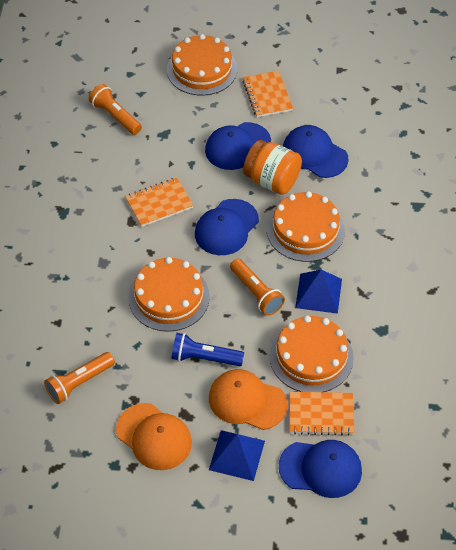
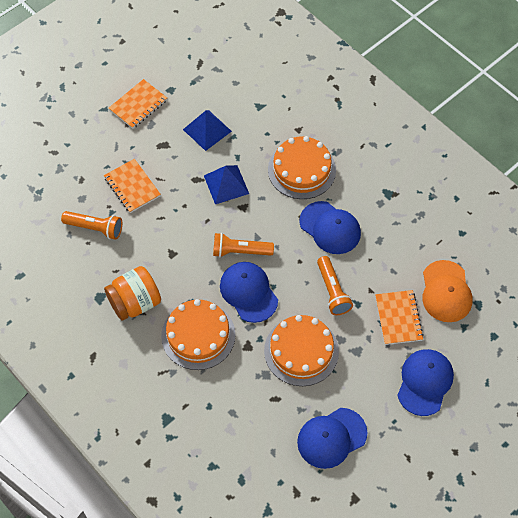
blue flashlight: 1 -> 0
orange cake: 4 -> 3
orange cap: 2 -> 1

